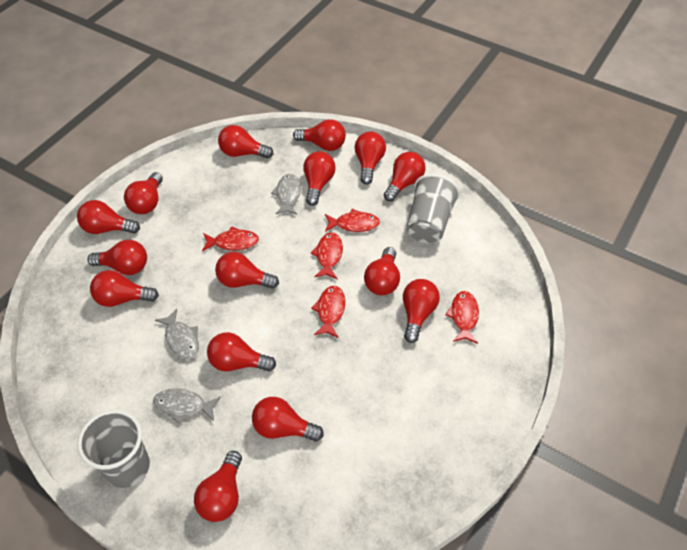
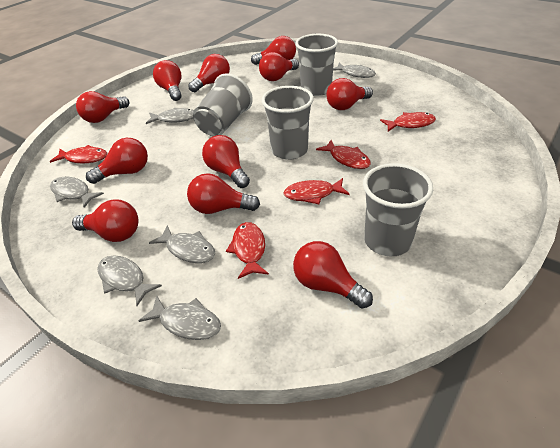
grey cup: 2 -> 4
grey fish: 3 -> 6
red light bulb: 15 -> 11

